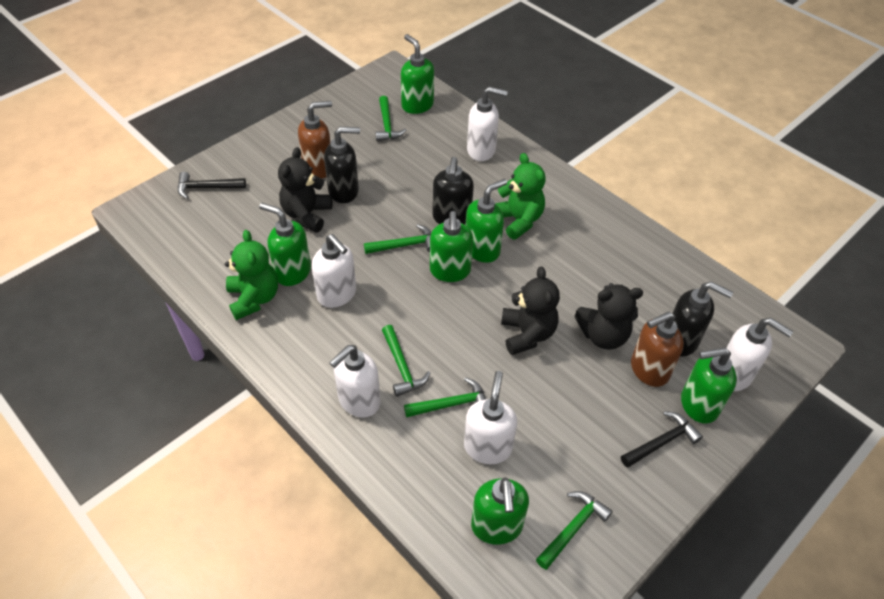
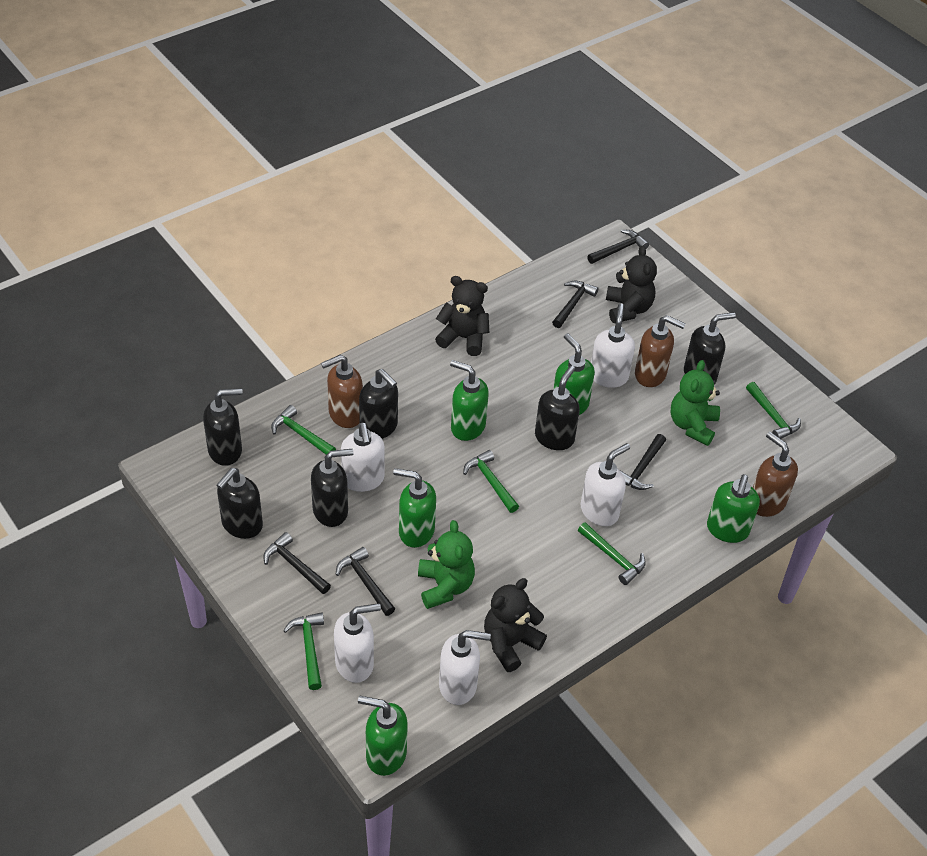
black hammer: 2 -> 5
black soap dispenser: 3 -> 6
brown soap dispenser: 2 -> 3
green soap dispenser: 6 -> 5

